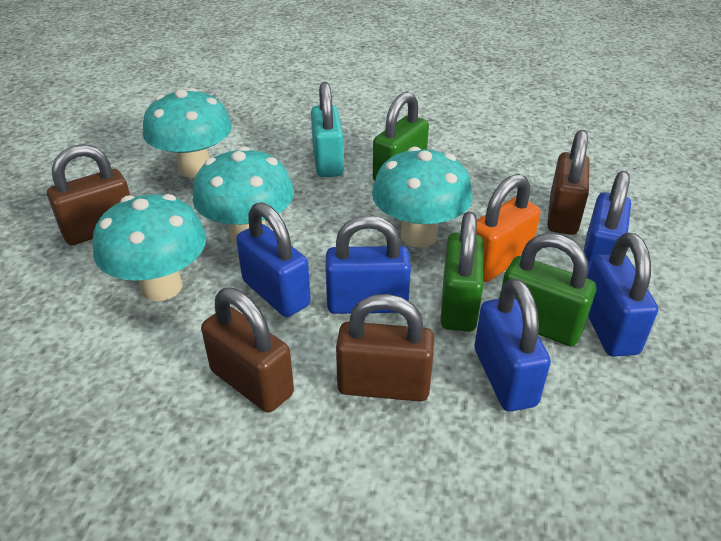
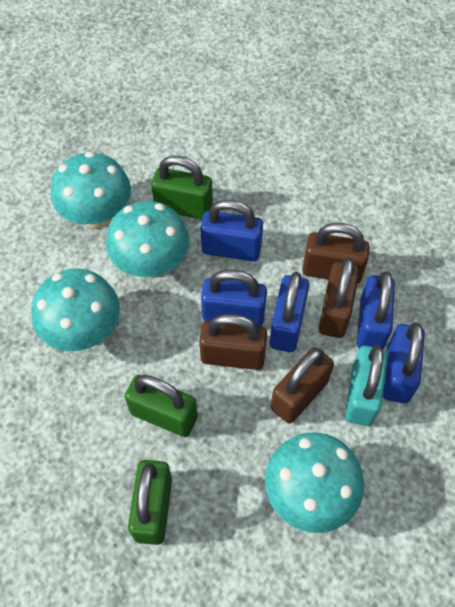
orange padlock: 1 -> 0

